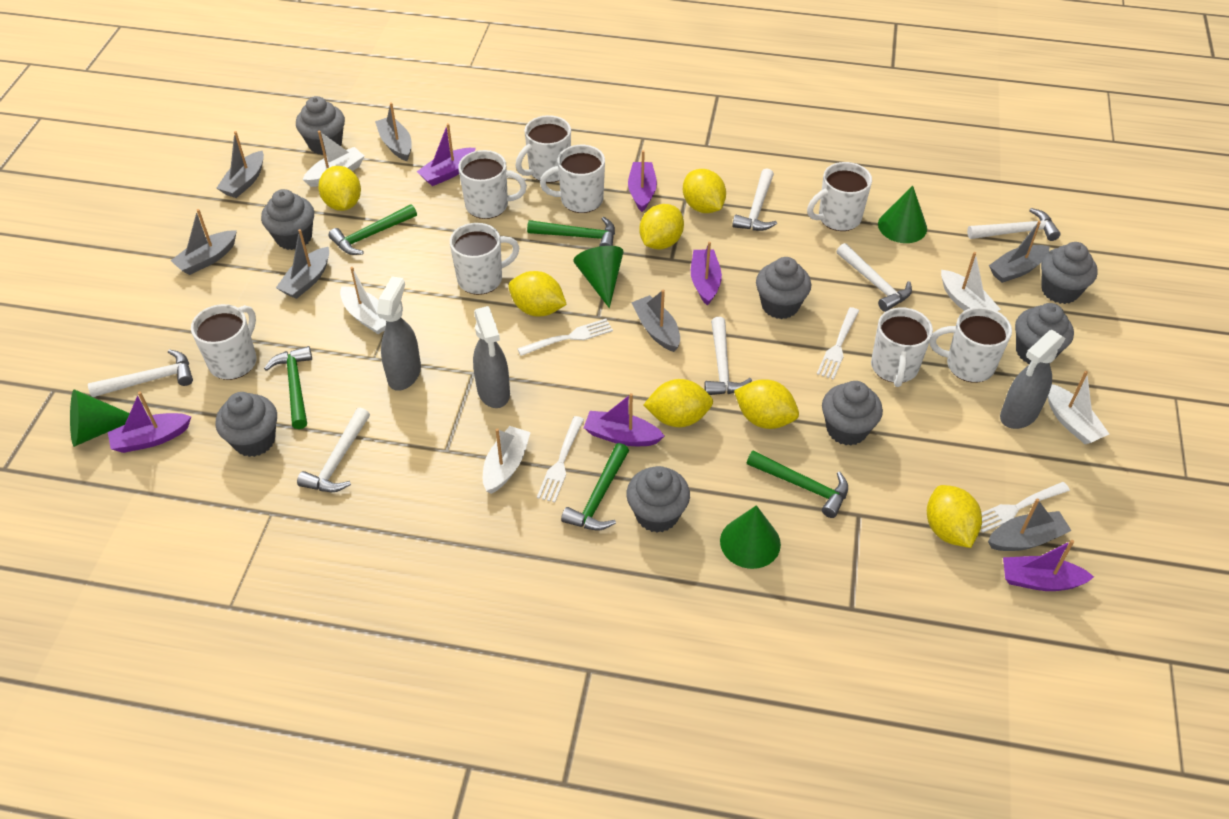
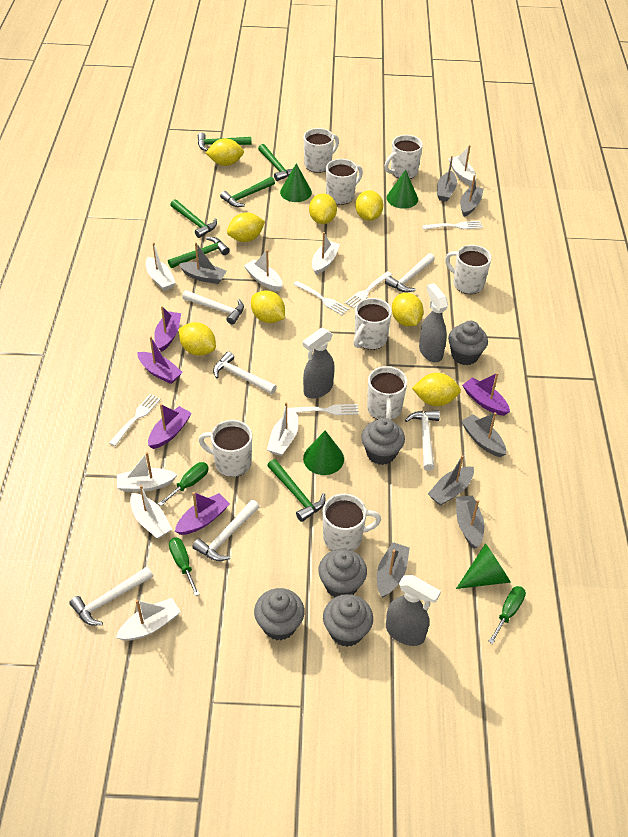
green hammer: 5 -> 6
green screwdriver: 0 -> 3
grey cupcake: 8 -> 5
purple boat: 6 -> 5
white boat: 5 -> 8
white fork: 4 -> 5
yellow lemon: 7 -> 8

